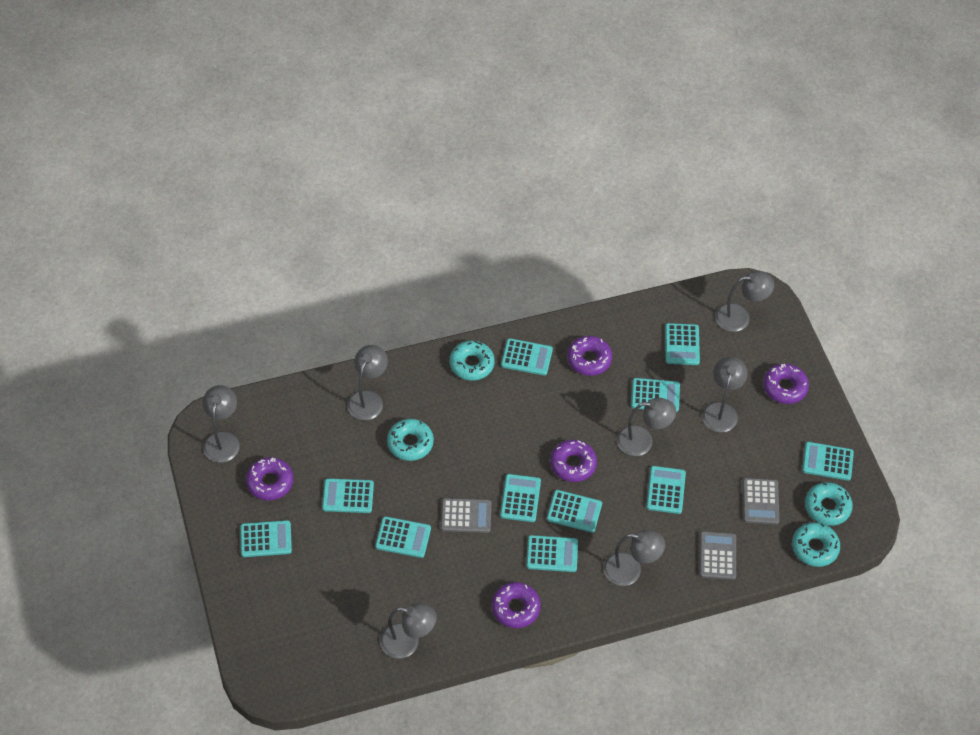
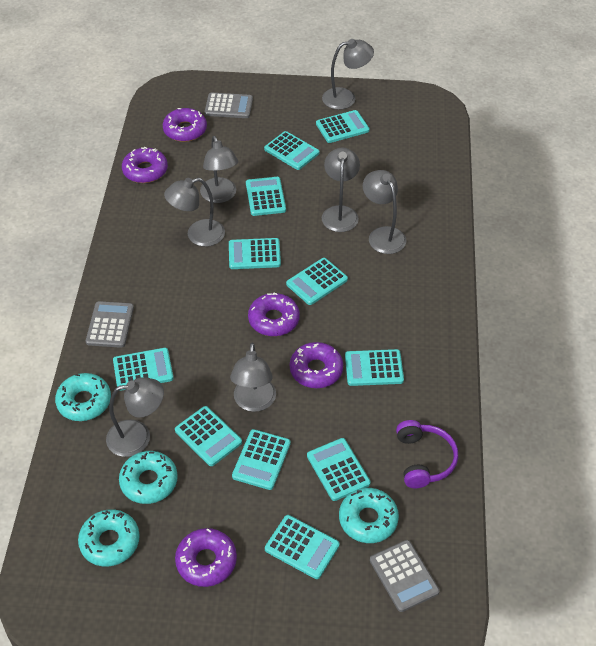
purple headphones: 0 -> 1

